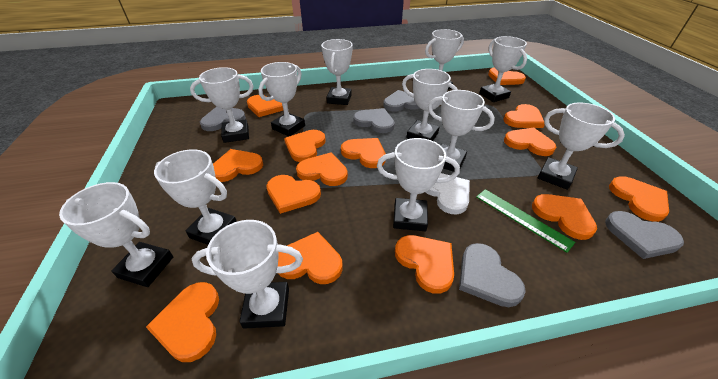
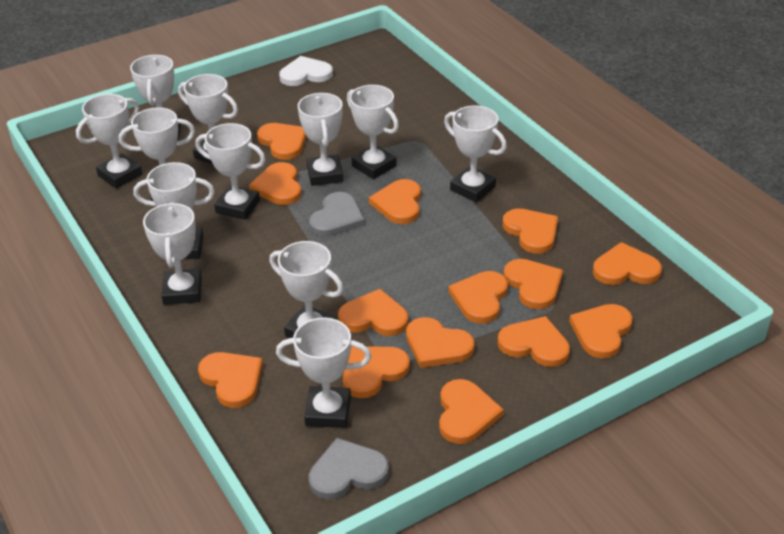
green ruler: 1 -> 0
grey heart: 5 -> 2

